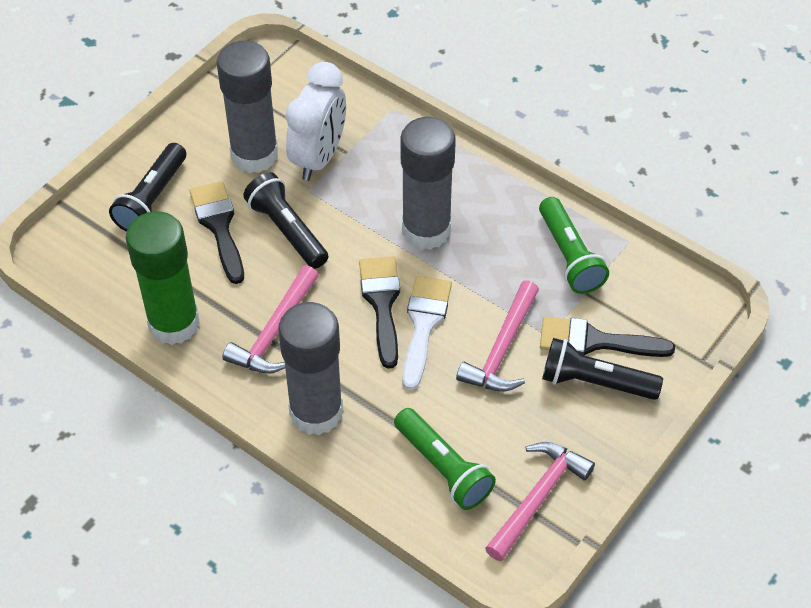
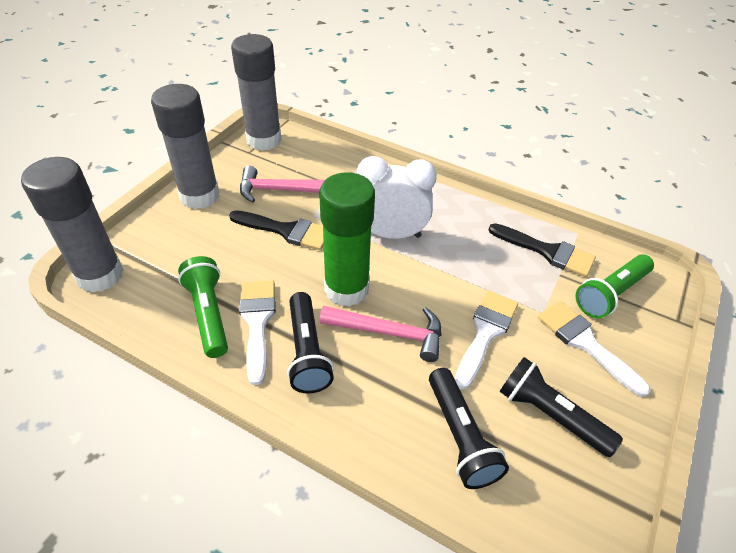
black brush: 3 -> 2
pink hammer: 3 -> 2
white brush: 1 -> 3

